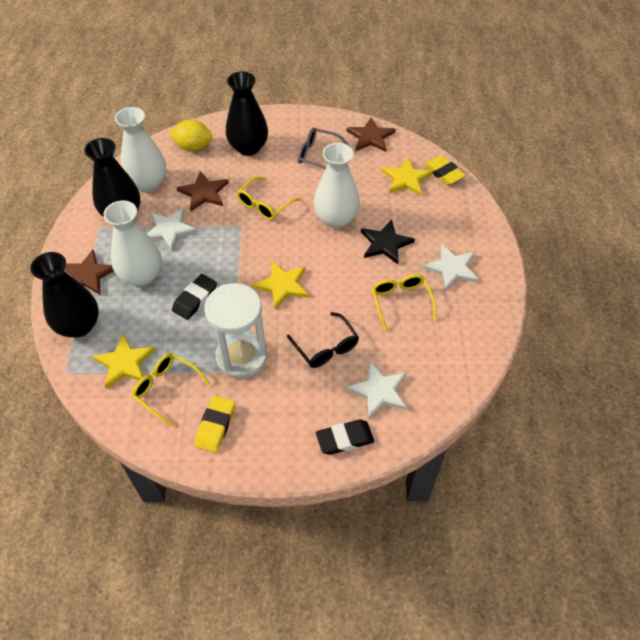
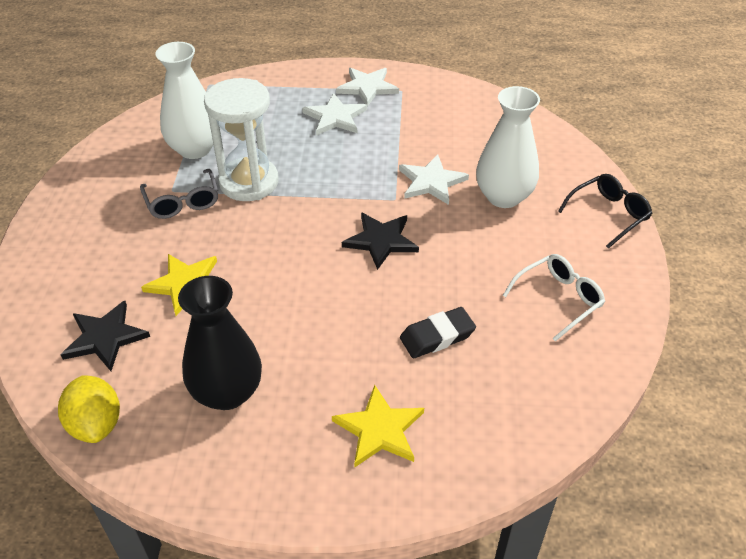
black eraser: 2 -> 1
black star: 1 -> 2
black vase: 3 -> 1
brown star: 3 -> 0
white glasses: 0 -> 1
white vase: 3 -> 2
yellow eraser: 2 -> 0
yellow glasses: 3 -> 0
yellow star: 3 -> 2

